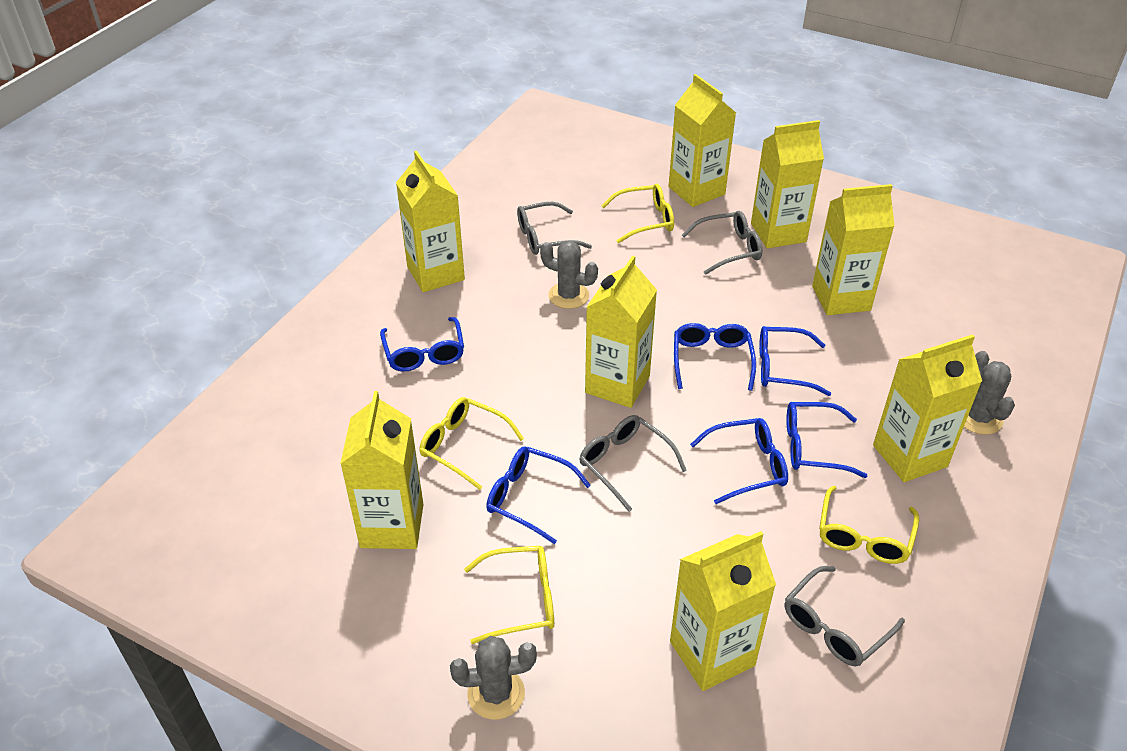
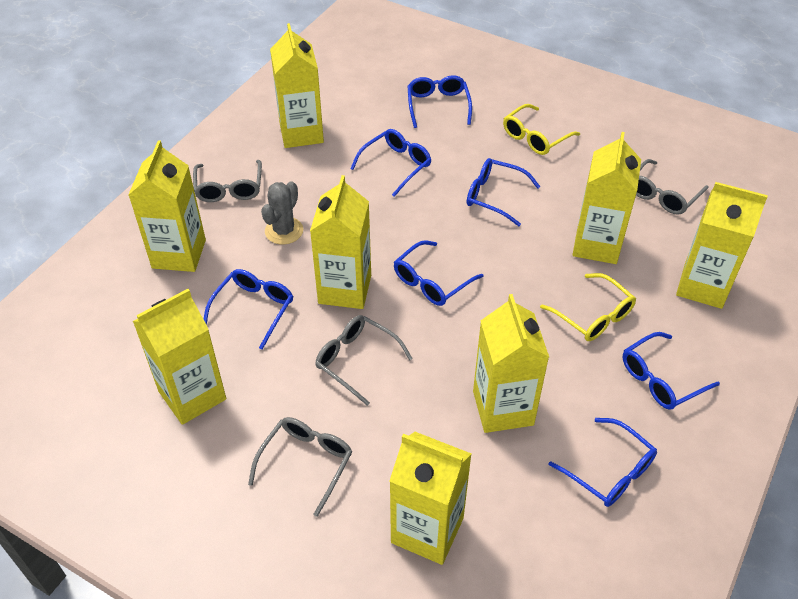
blue glasses: 6 -> 7
grey cactus: 3 -> 1
yellow glasses: 4 -> 2

